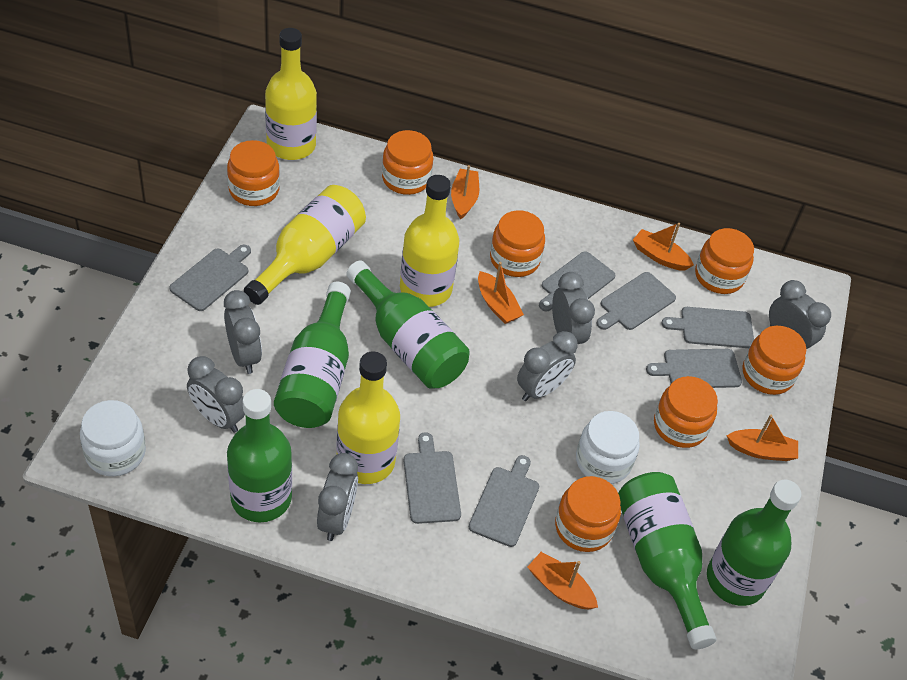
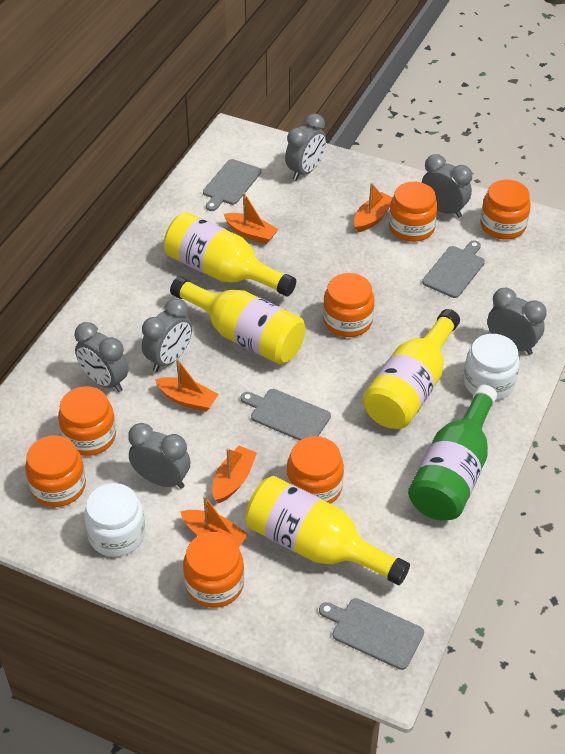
green bottle: 5 -> 1
grey cutting board: 7 -> 4

